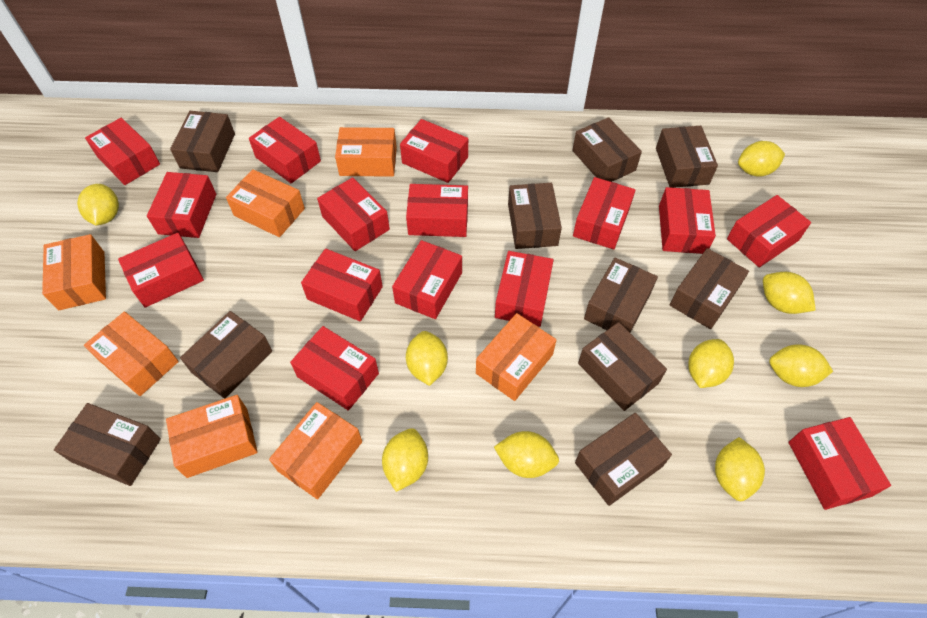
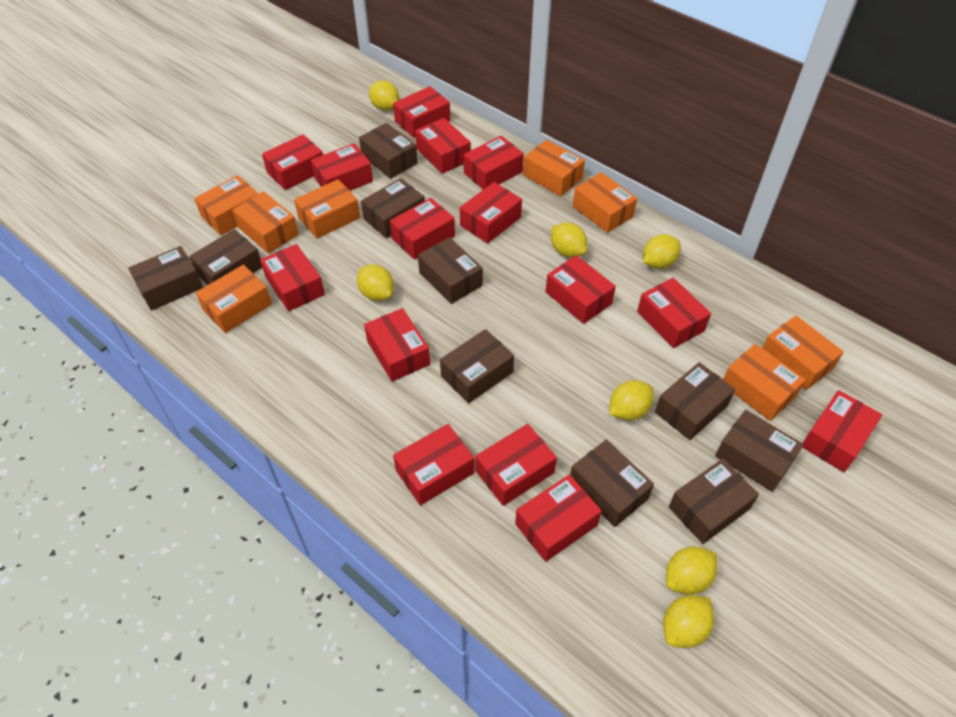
orange box: 7 -> 8
yellow lemon: 9 -> 7

